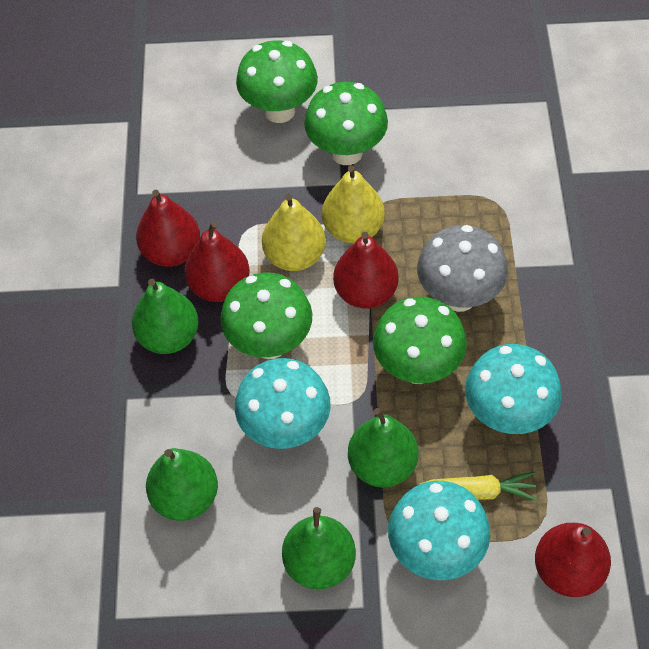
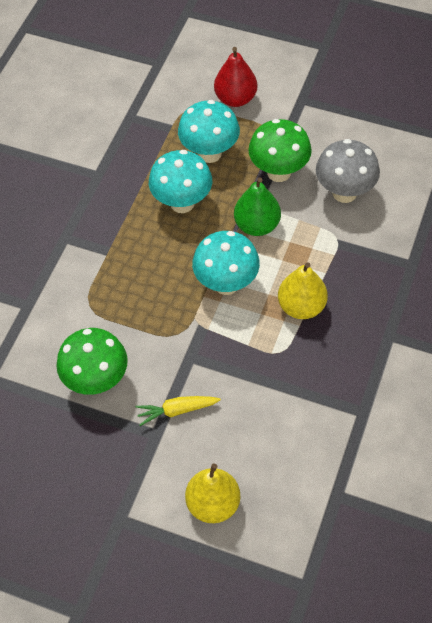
green mushroom: 4 -> 2
green pear: 4 -> 1
red pear: 4 -> 1

